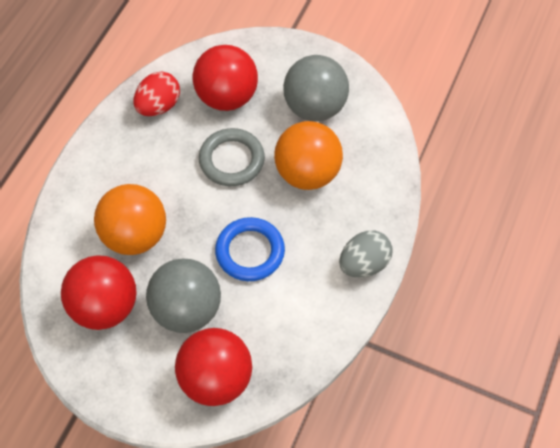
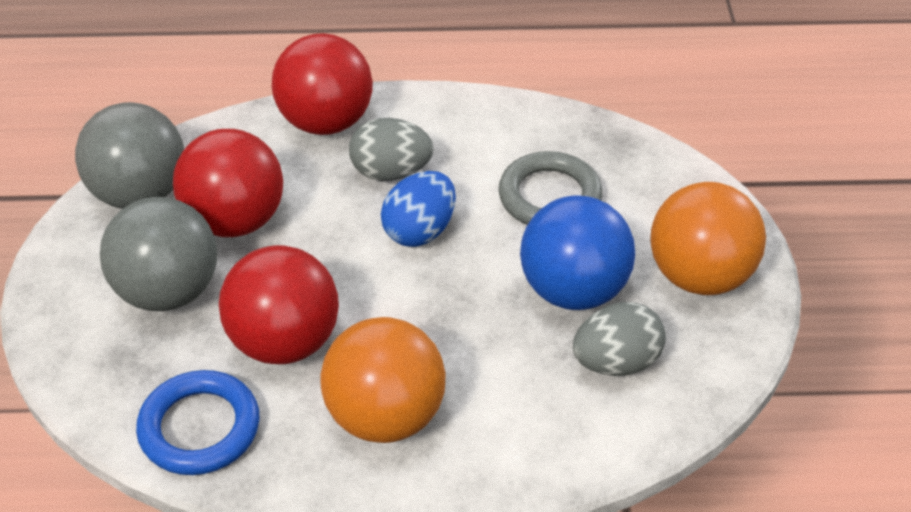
blue ball: 0 -> 1
blue egg: 0 -> 1
grey egg: 1 -> 2
red egg: 1 -> 0

